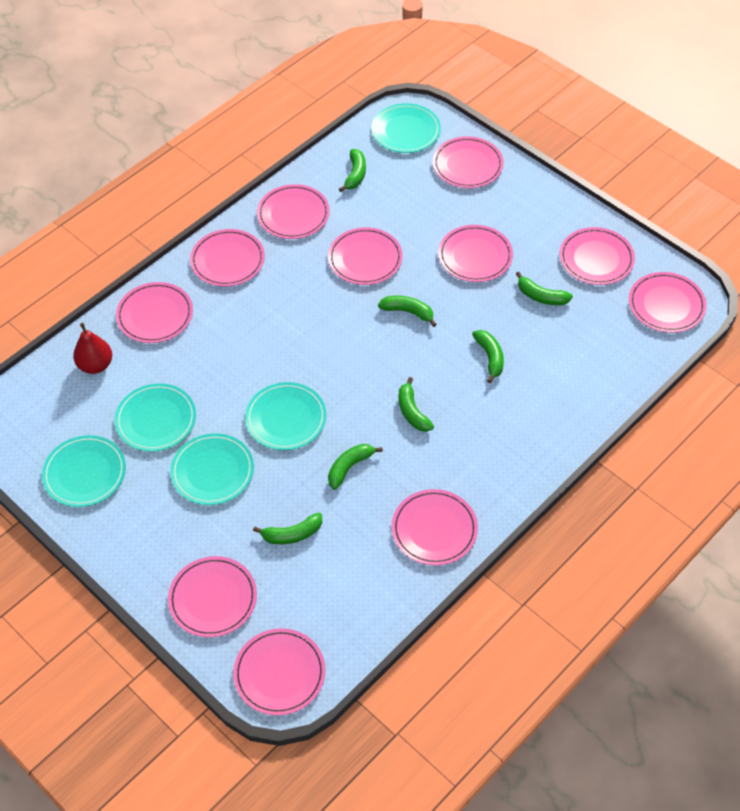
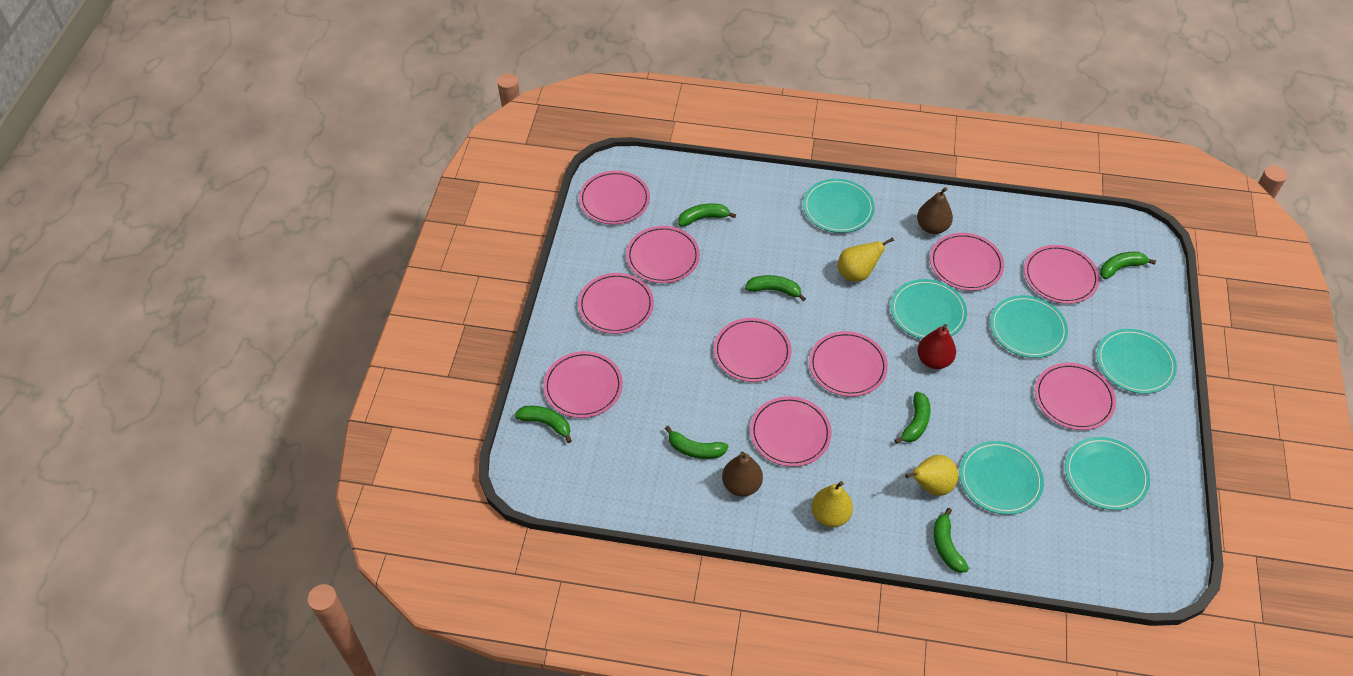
brown pear: 0 -> 2
pink plate: 11 -> 10
turquoise plate: 5 -> 6
yellow pear: 0 -> 3

